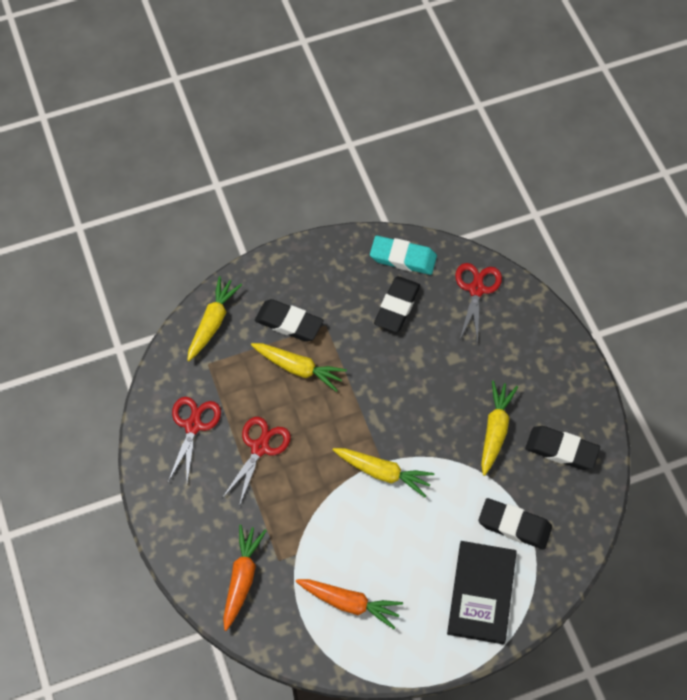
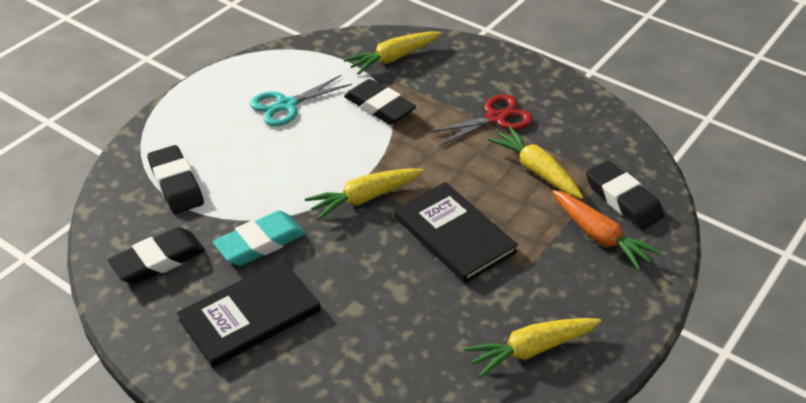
black book: 1 -> 2
orange carrot: 2 -> 1
red scissors: 3 -> 1
turquoise scissors: 0 -> 1

